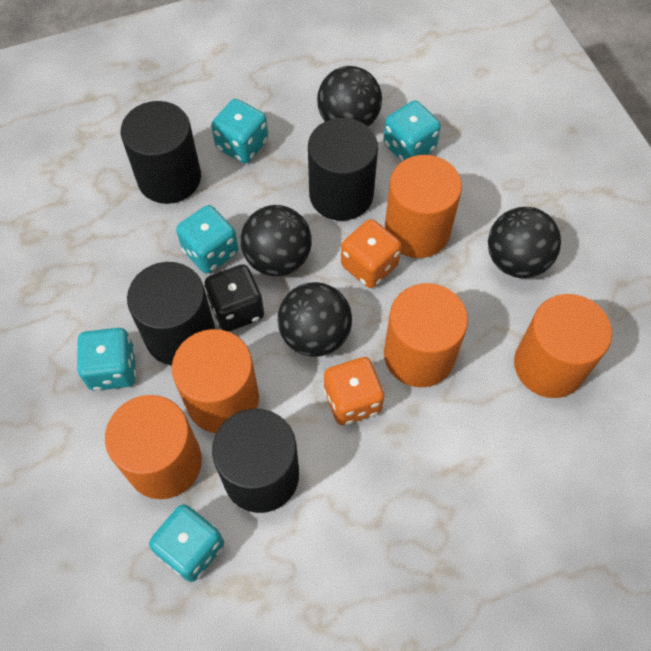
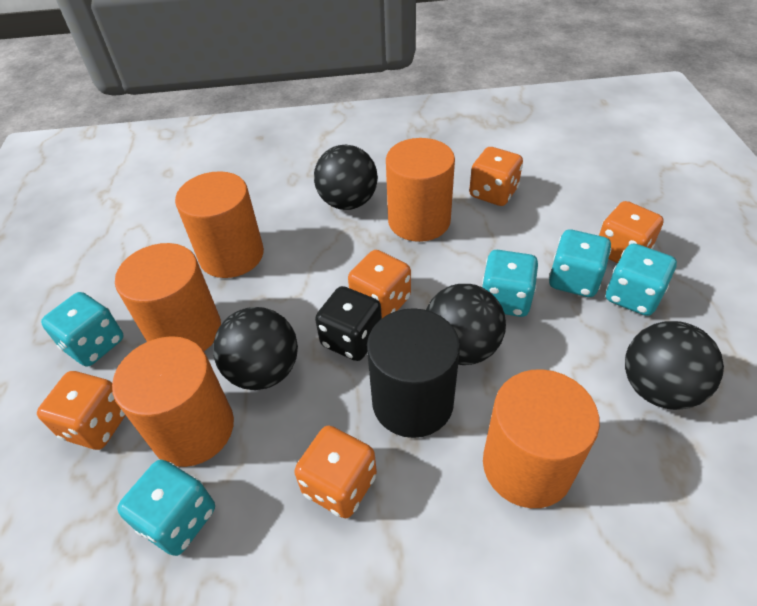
black cylinder: 4 -> 1
orange dice: 2 -> 5

